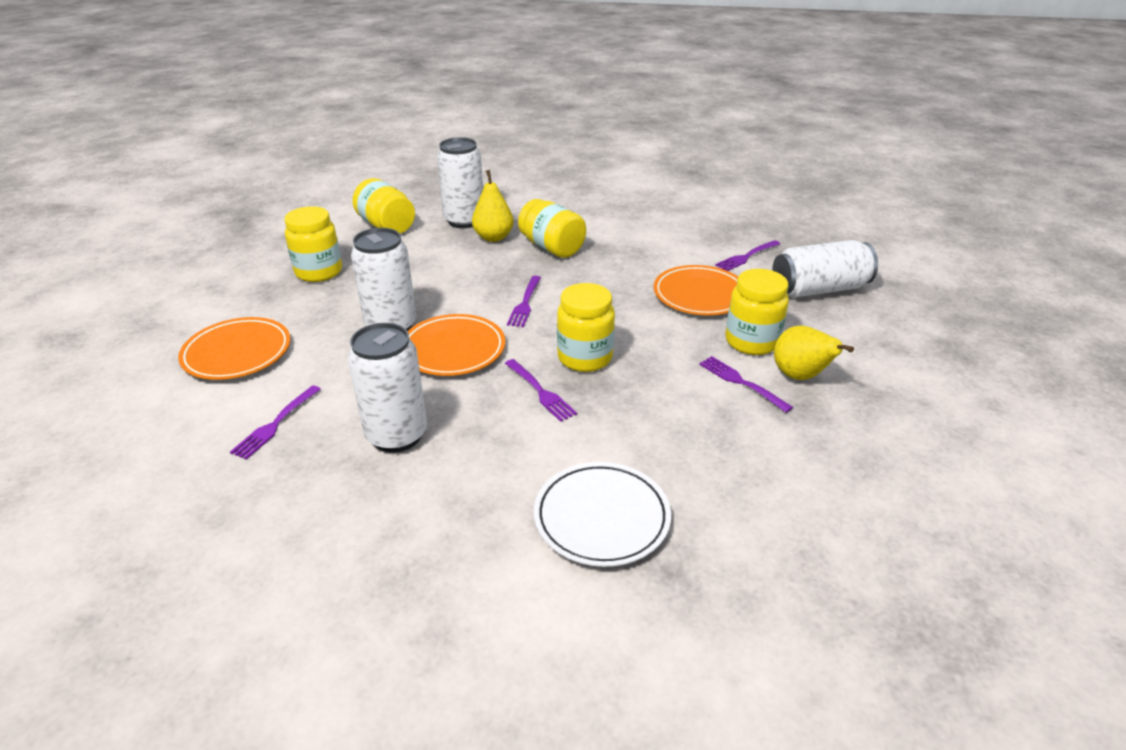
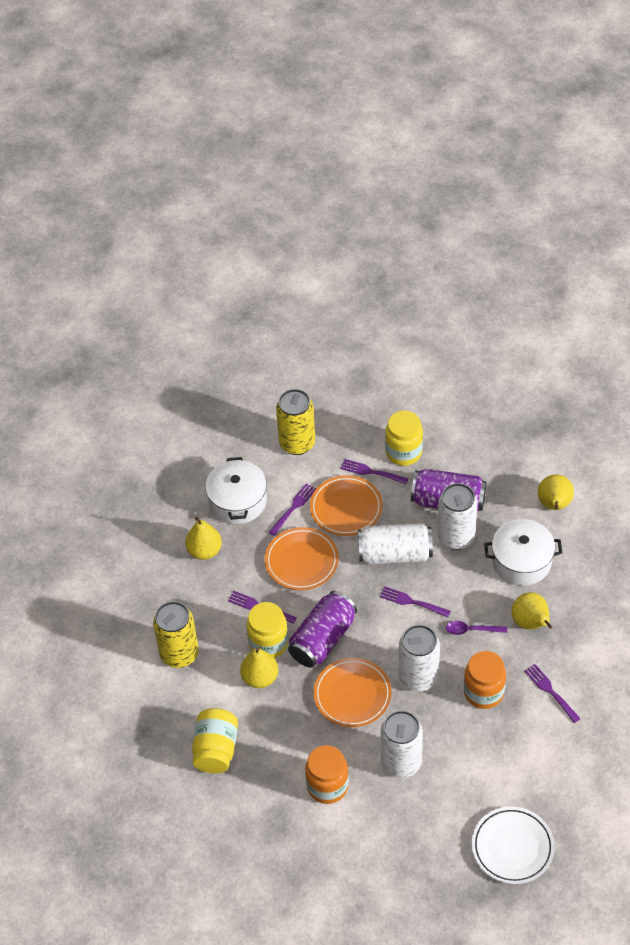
orange jar: 0 -> 2
purple can: 0 -> 2
purple spoon: 0 -> 1
white pot: 0 -> 2
yellow can: 0 -> 2
yellow jar: 5 -> 3
yellow pear: 2 -> 4

